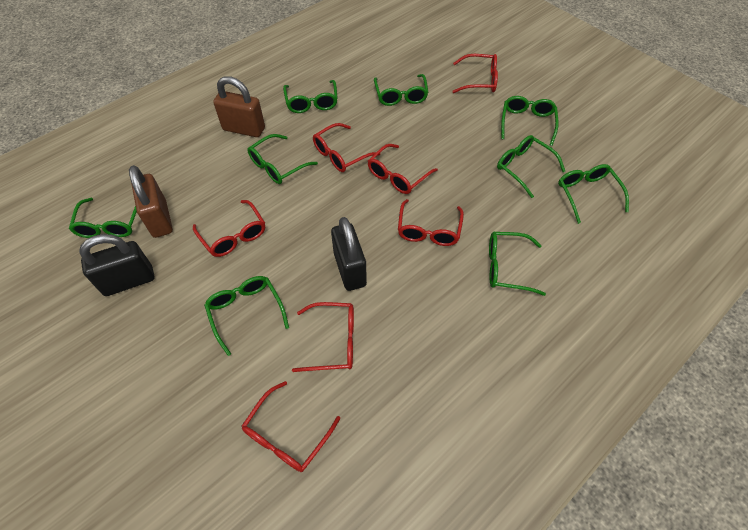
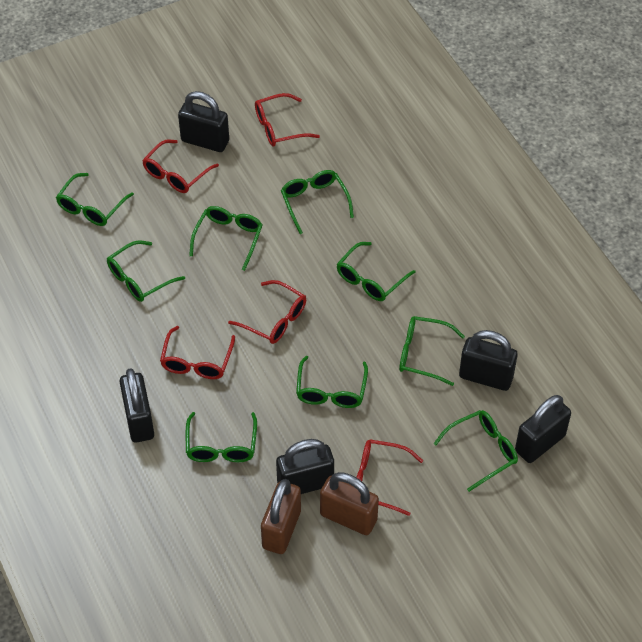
black padlock: 2 -> 5
red glasses: 7 -> 5

